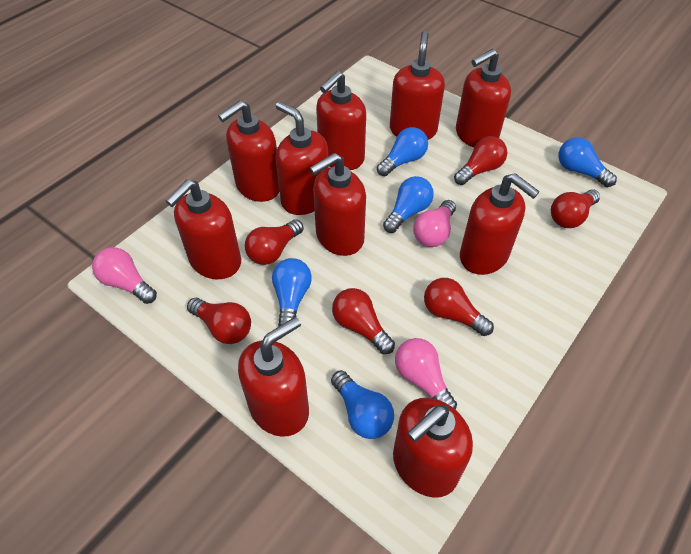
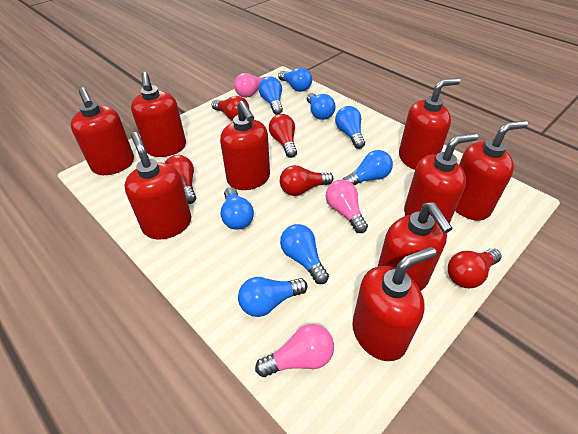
blue light bulb: 5 -> 8
red light bulb: 6 -> 5
red soap dispenser: 10 -> 9

